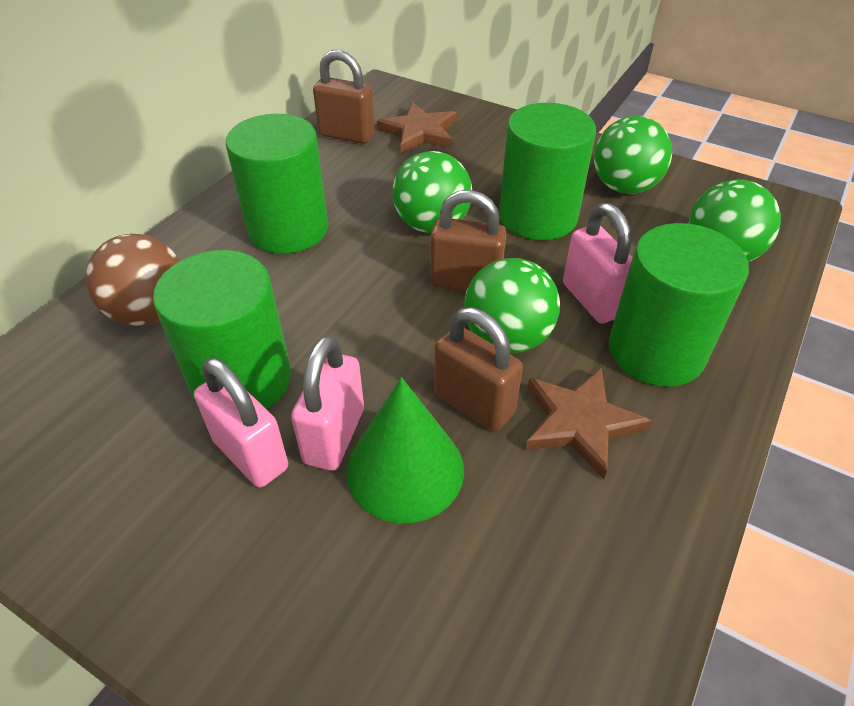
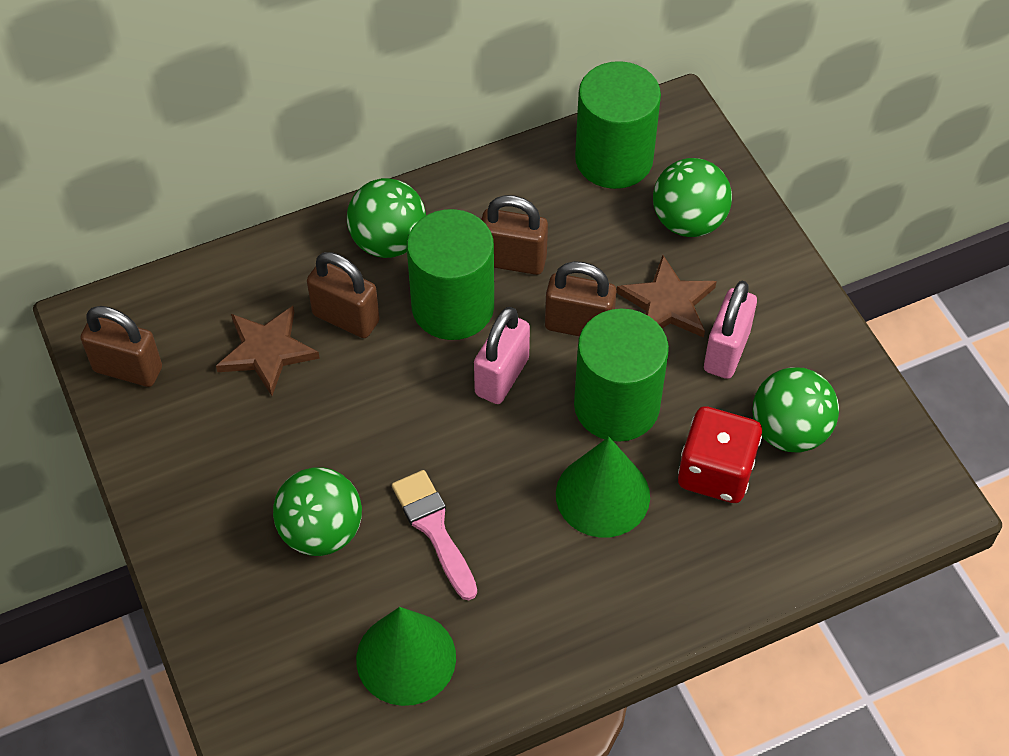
brown ball: 1 -> 0
brown padlock: 3 -> 4
green cone: 1 -> 2
green cylinder: 4 -> 3
pink brush: 0 -> 1
pink padlock: 3 -> 2
red dice: 0 -> 1

